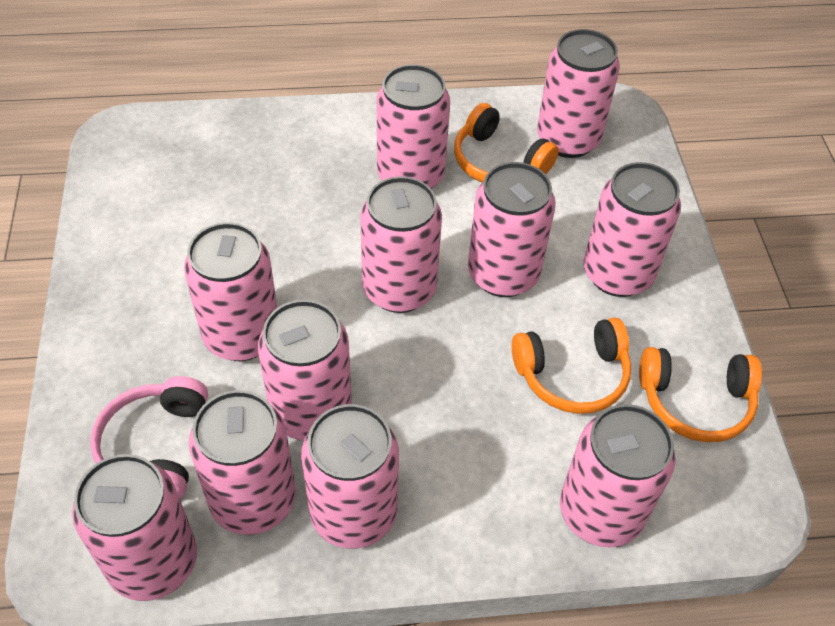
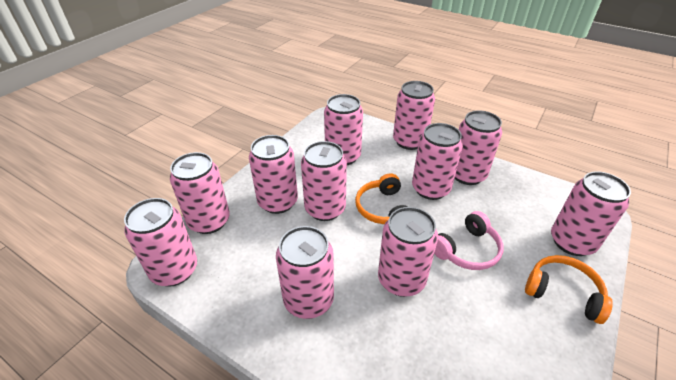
orange headphones: 3 -> 2

